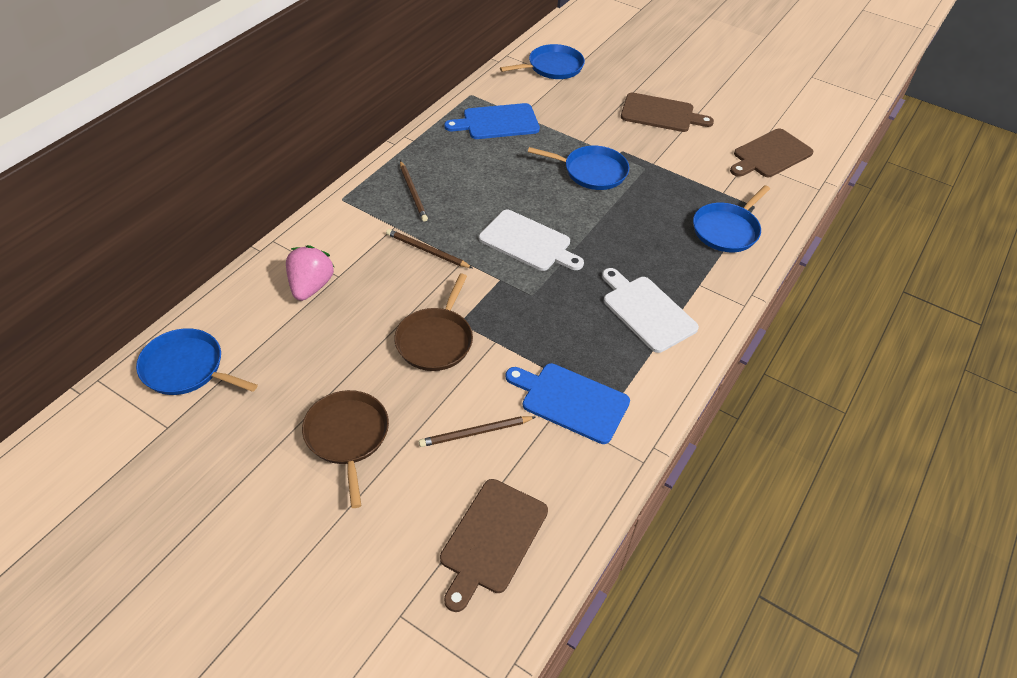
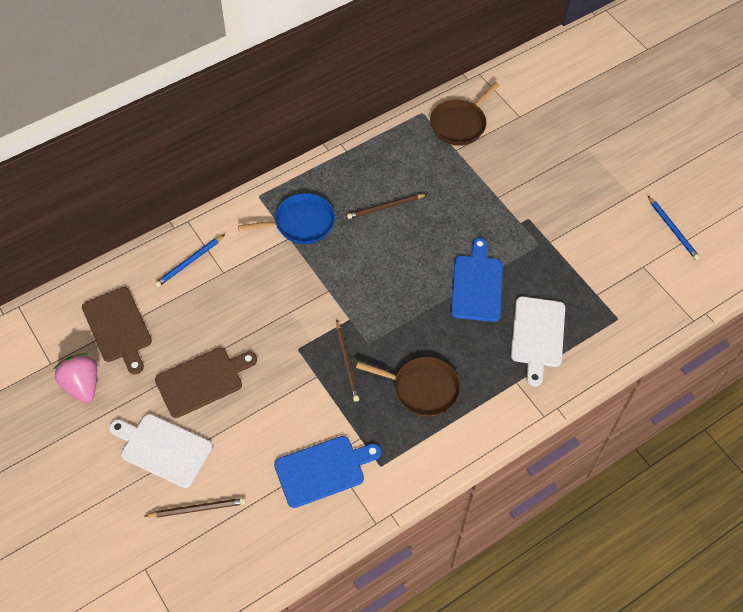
blue pan: 4 -> 1
blue pencil: 0 -> 2
brown cutting board: 3 -> 2

